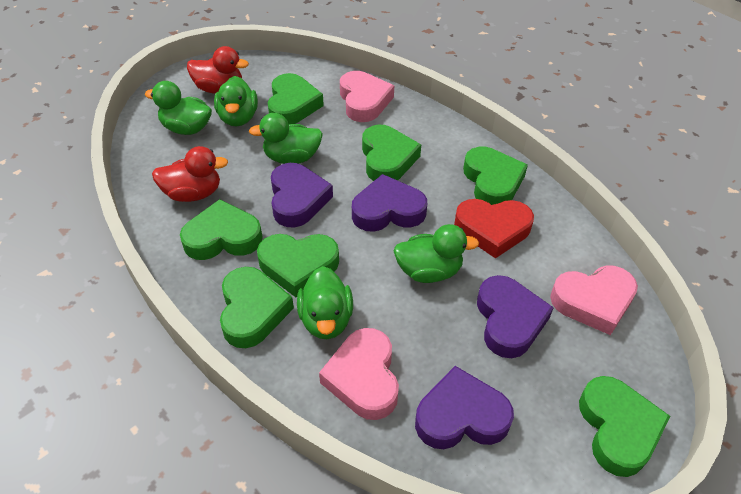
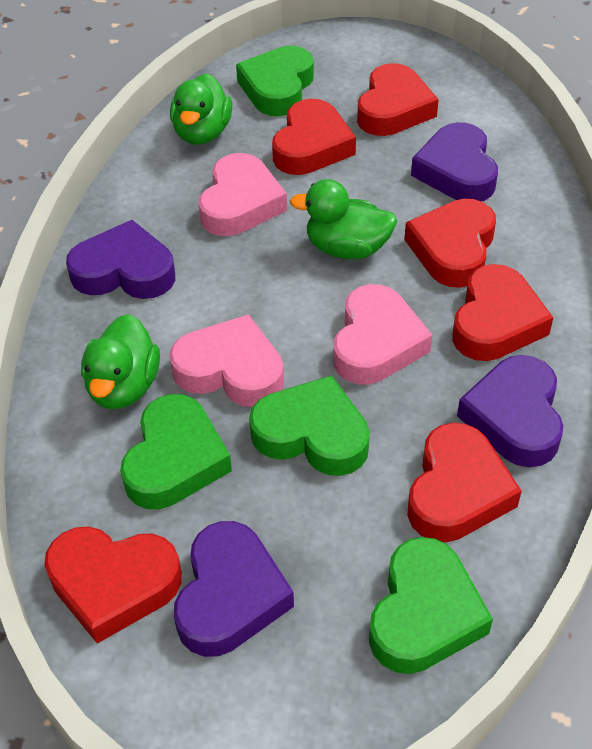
green duck: 5 -> 3
green heart: 7 -> 4
red duck: 2 -> 0
red heart: 1 -> 6

